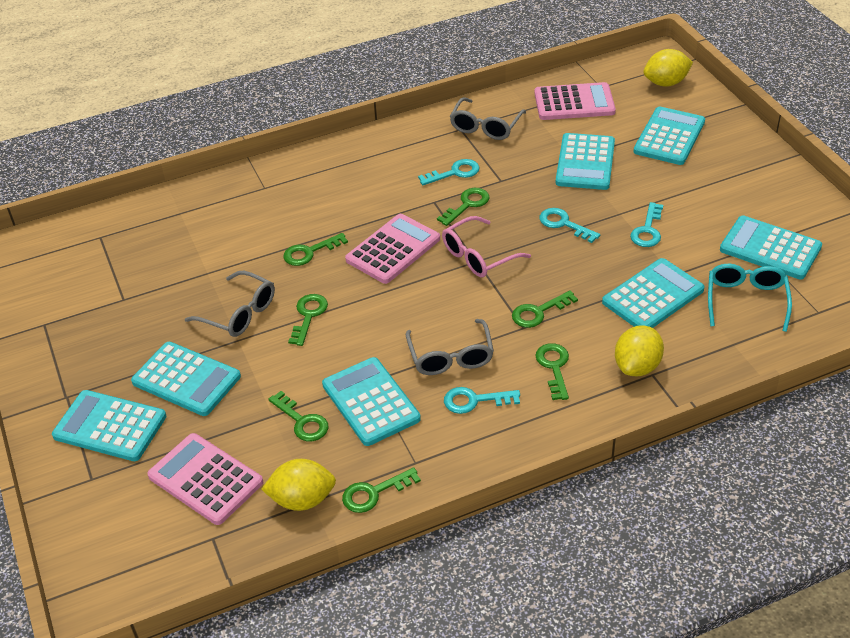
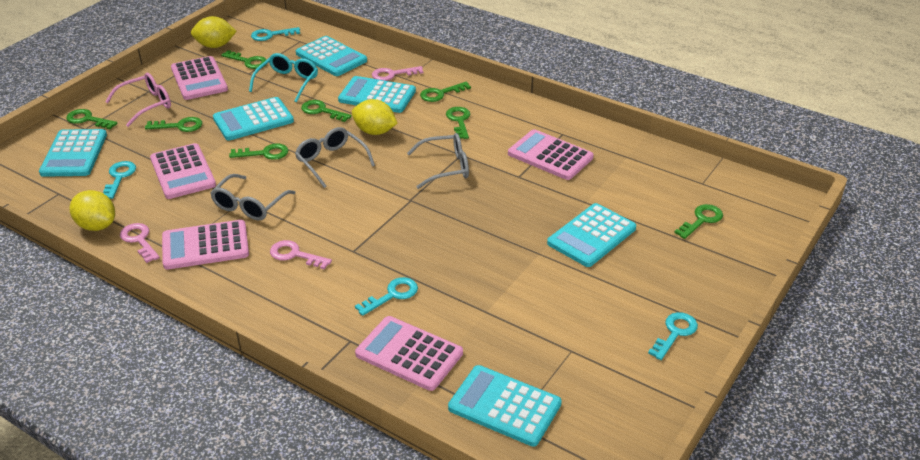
green key: 7 -> 8
pink calculator: 3 -> 5
pink key: 0 -> 3
turquoise calculator: 7 -> 6

